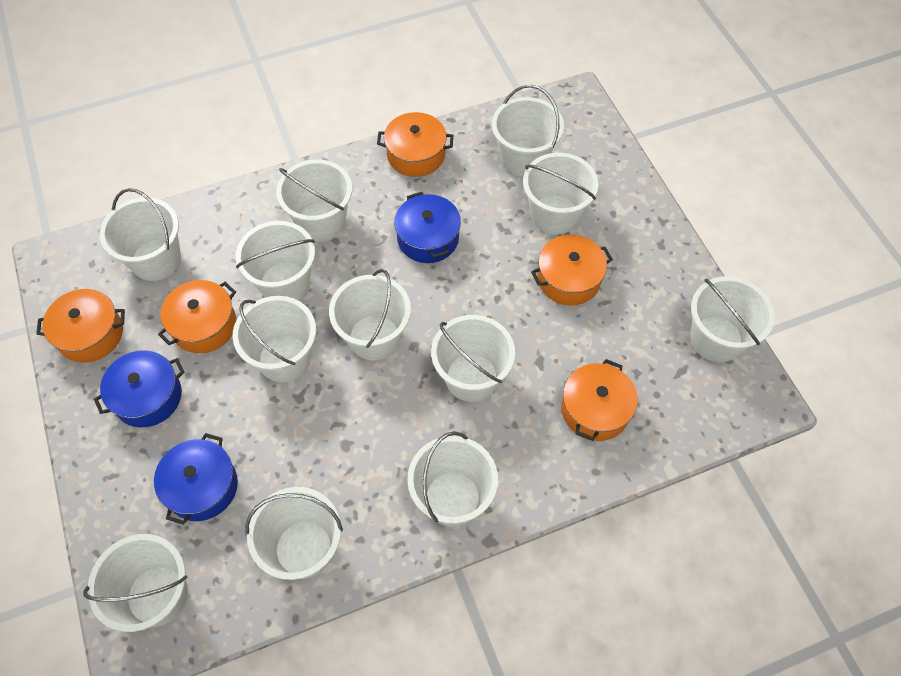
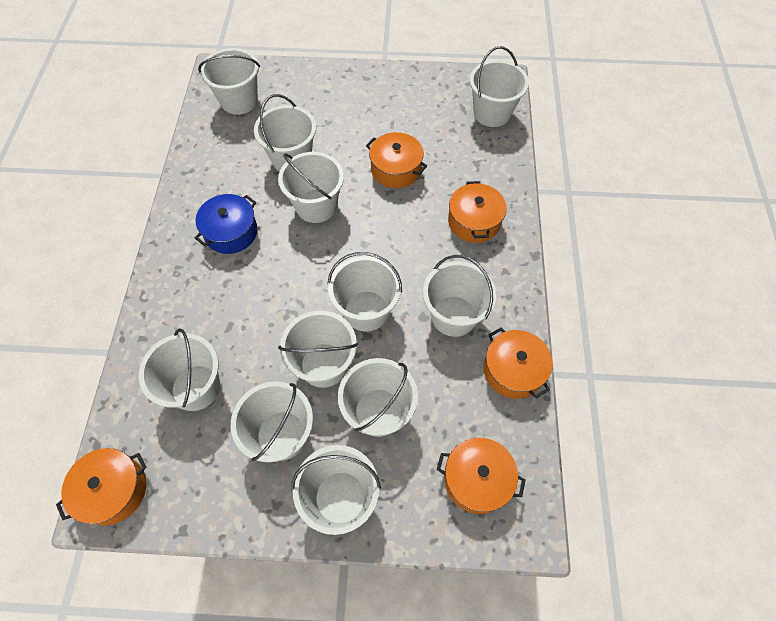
blue pot: 3 -> 1
white bucket: 12 -> 11

